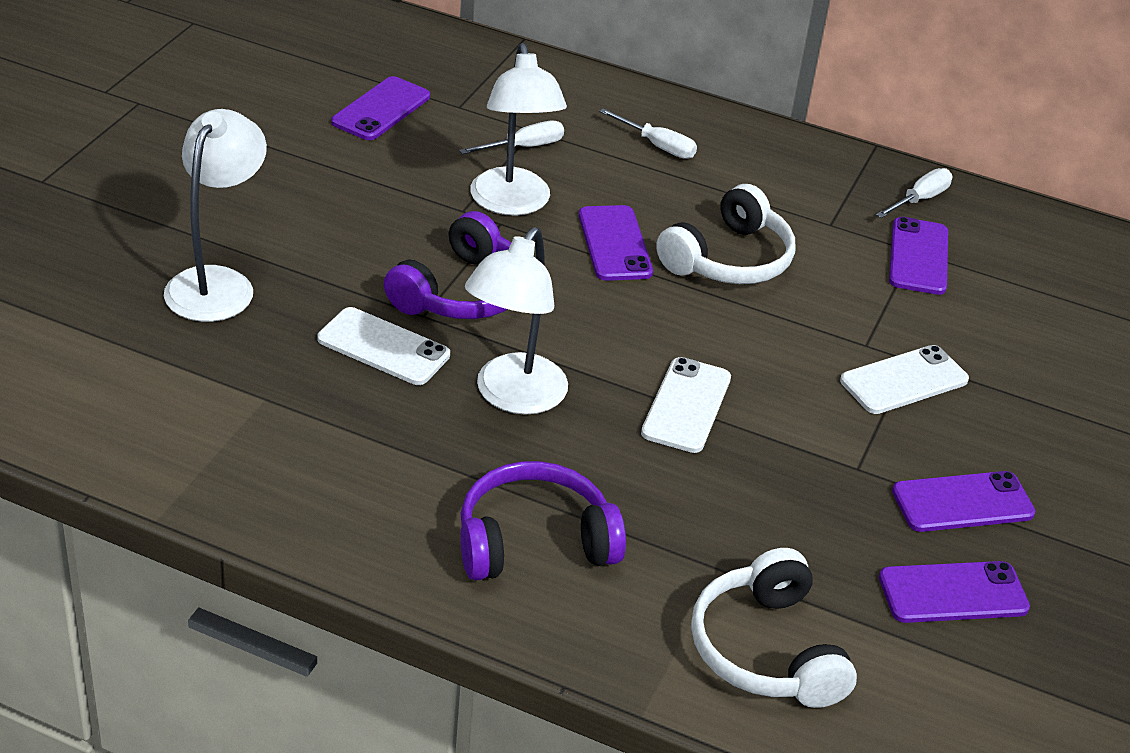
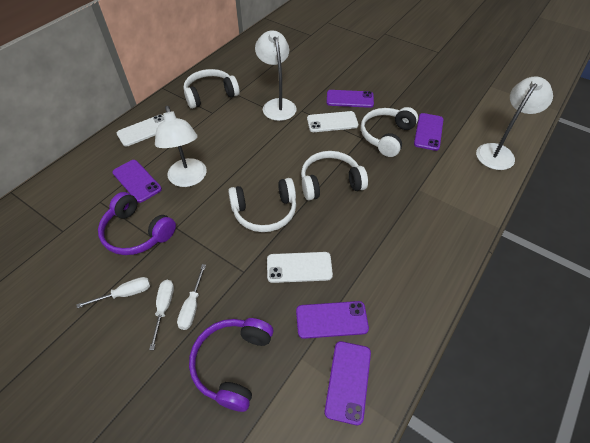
white headphones: 2 -> 4

